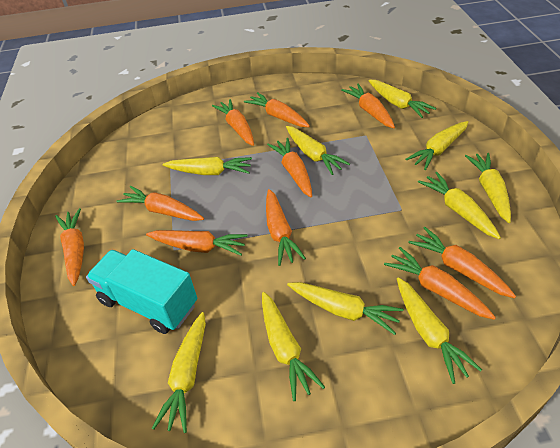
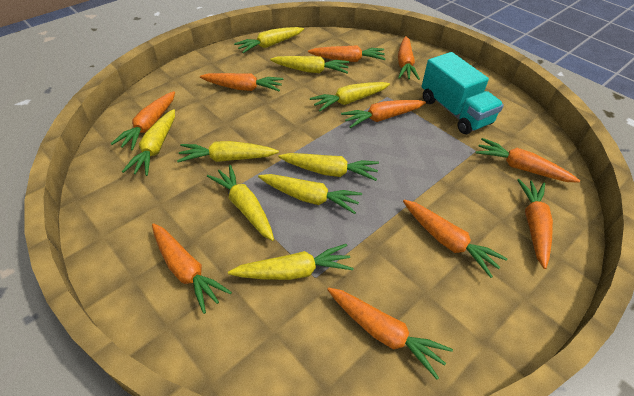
yellow carrot: 10 -> 9

